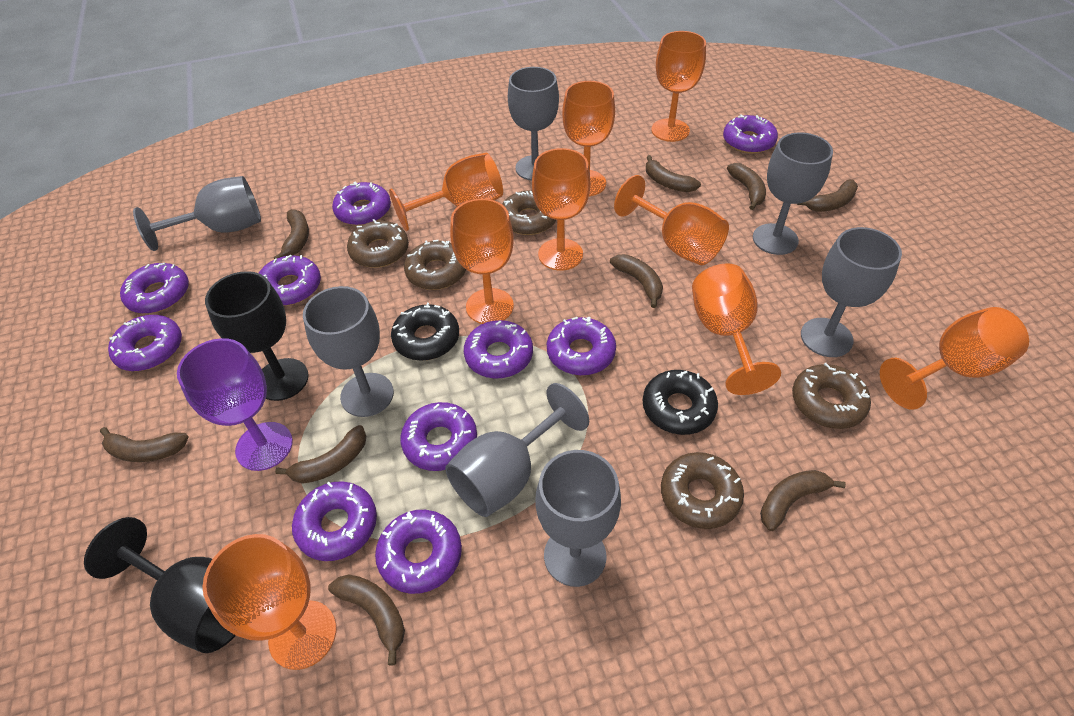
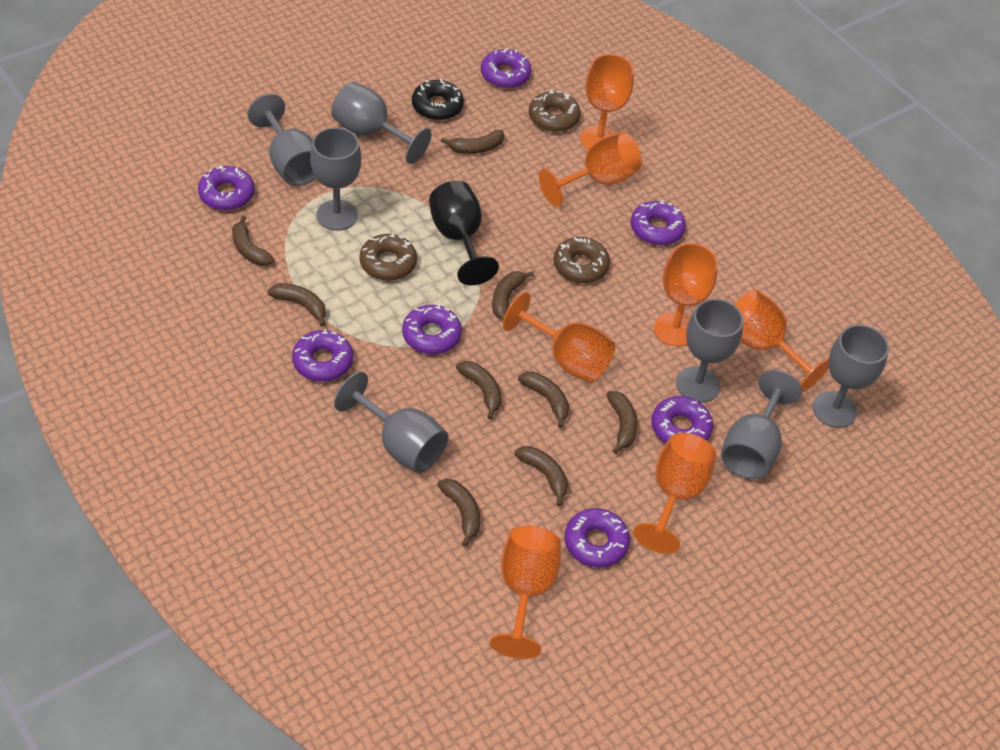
black donut: 2 -> 1
black goblet: 2 -> 1
brown donut: 5 -> 3
orange goblet: 9 -> 7
purple donut: 10 -> 7
purple goblet: 1 -> 0

